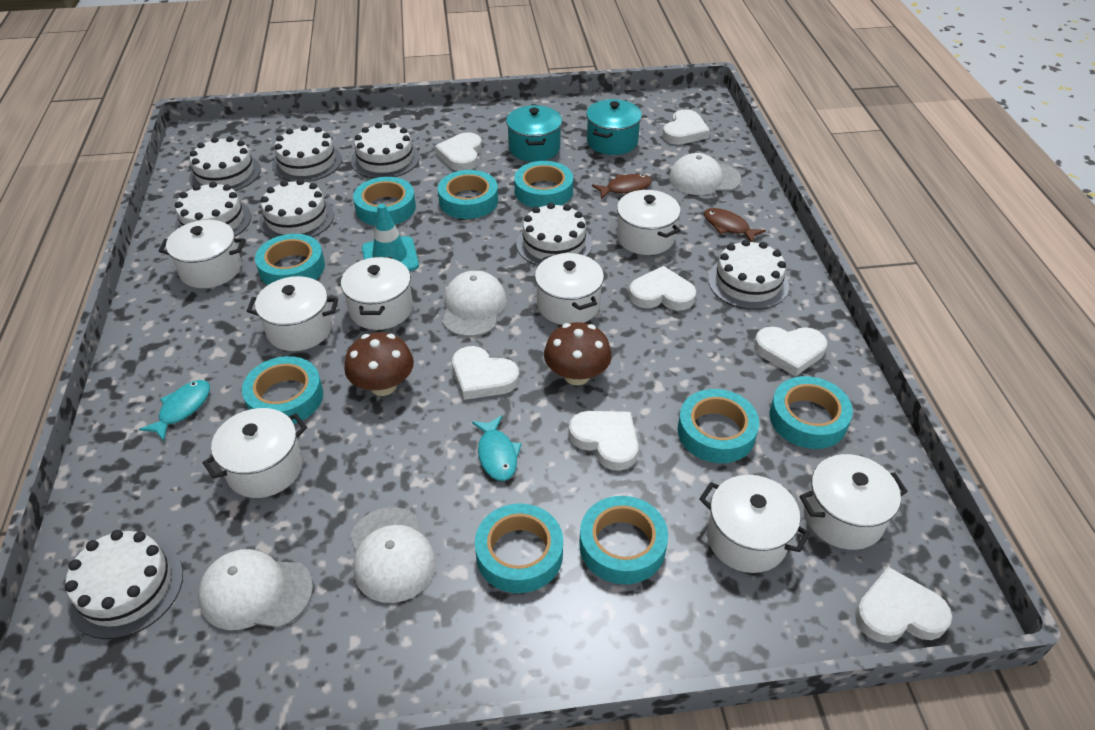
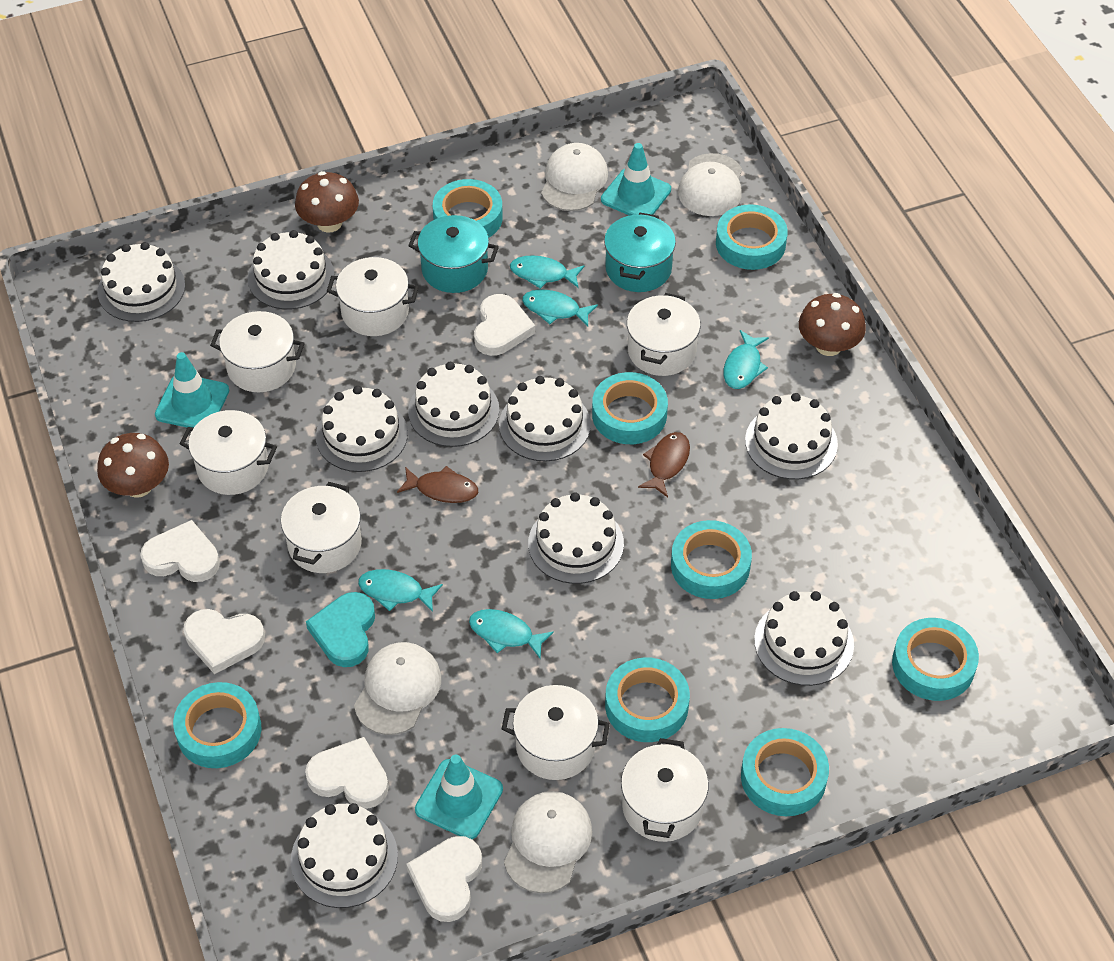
brown mushroom: 2 -> 3
turquoise fish: 2 -> 5
turquoise heart: 0 -> 1
turquoise tape: 9 -> 8
turquoise traffic cone: 1 -> 3
white cake: 8 -> 9
white heart: 7 -> 5
white pot: 8 -> 7

